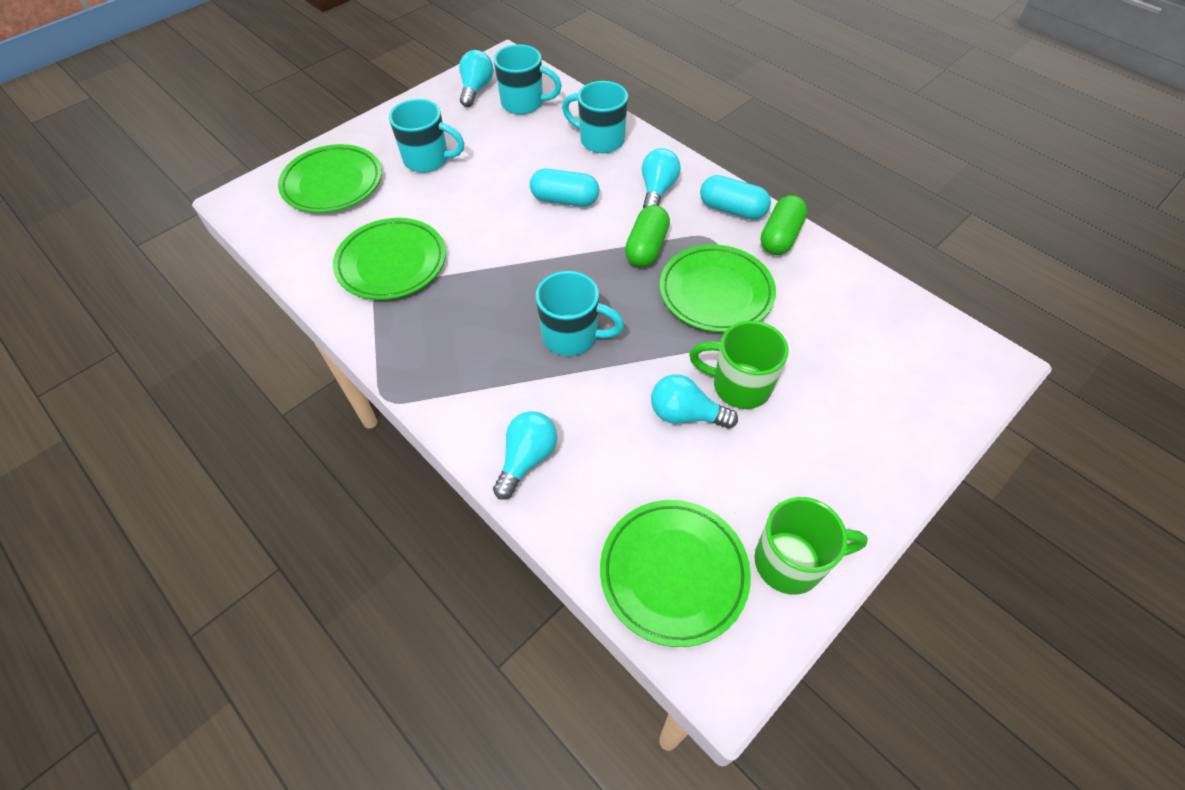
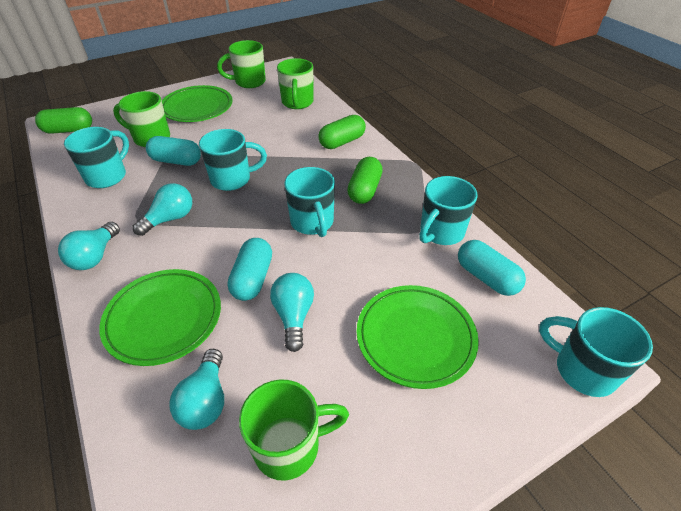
green capsule: 2 -> 3
green mug: 2 -> 4
green plate: 4 -> 3
turquoise capsule: 2 -> 3
turquoise mug: 4 -> 5

